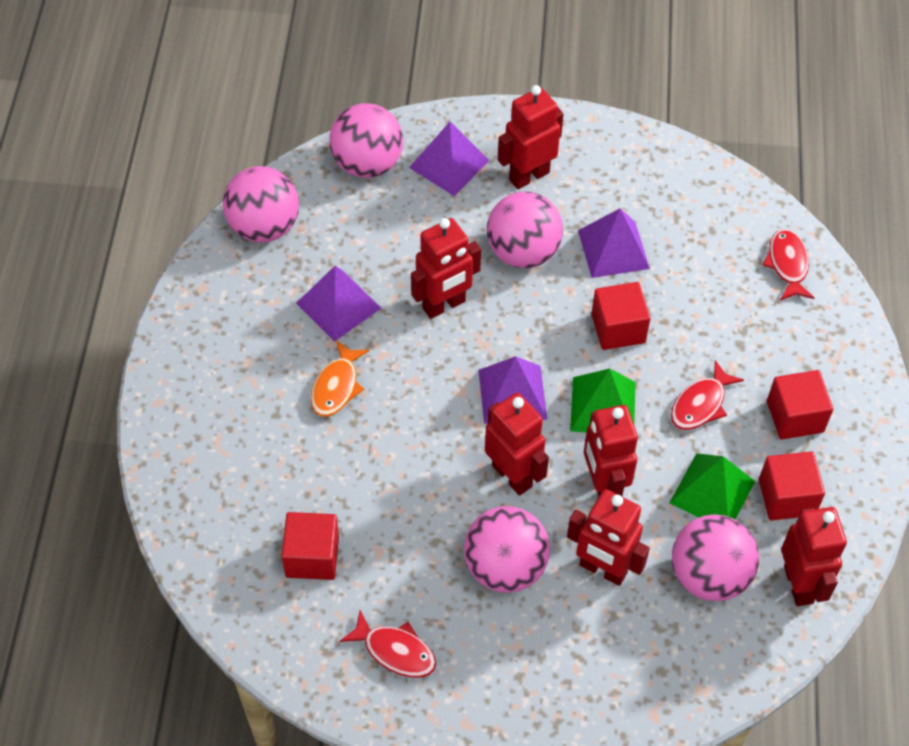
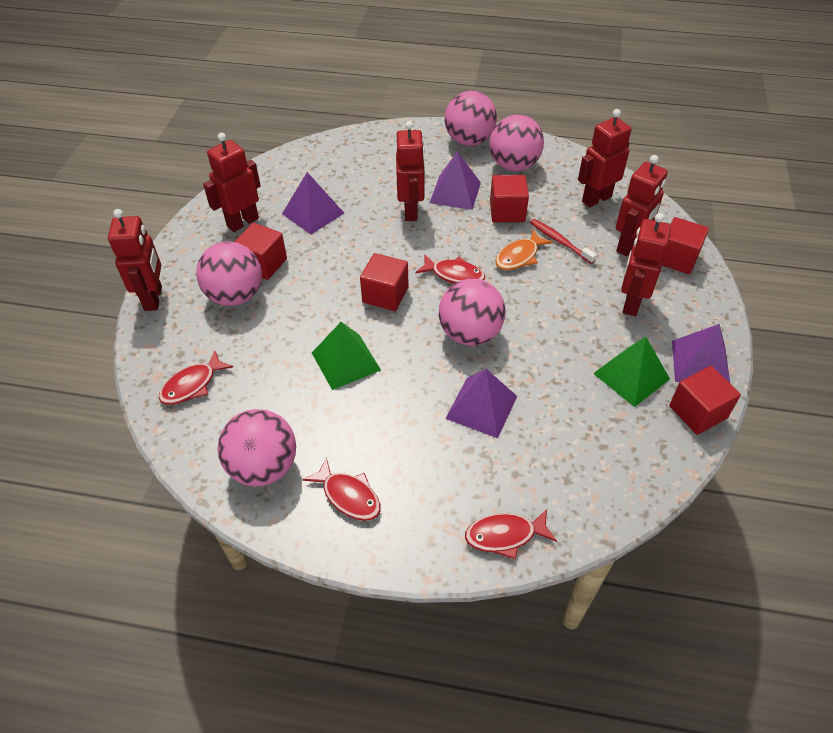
red cube: 4 -> 5
red fish: 3 -> 4
red toothbrush: 0 -> 1

